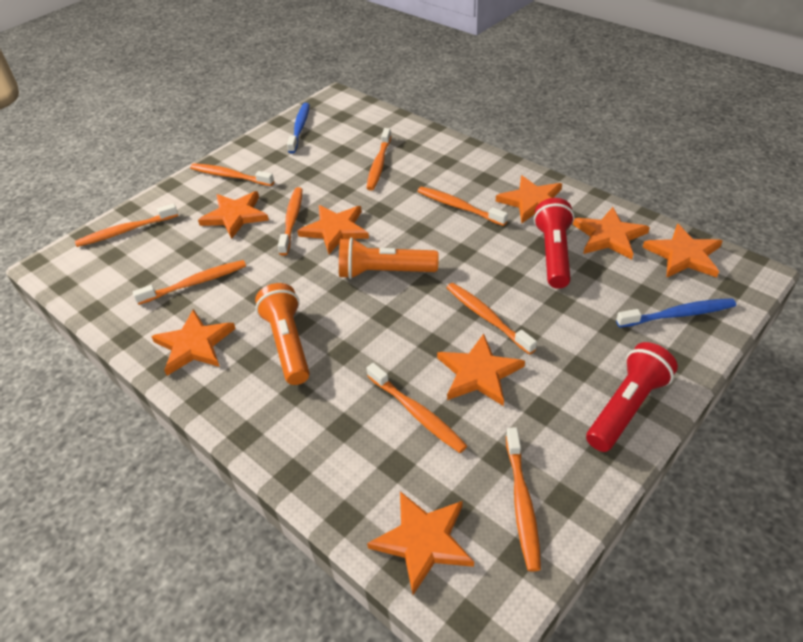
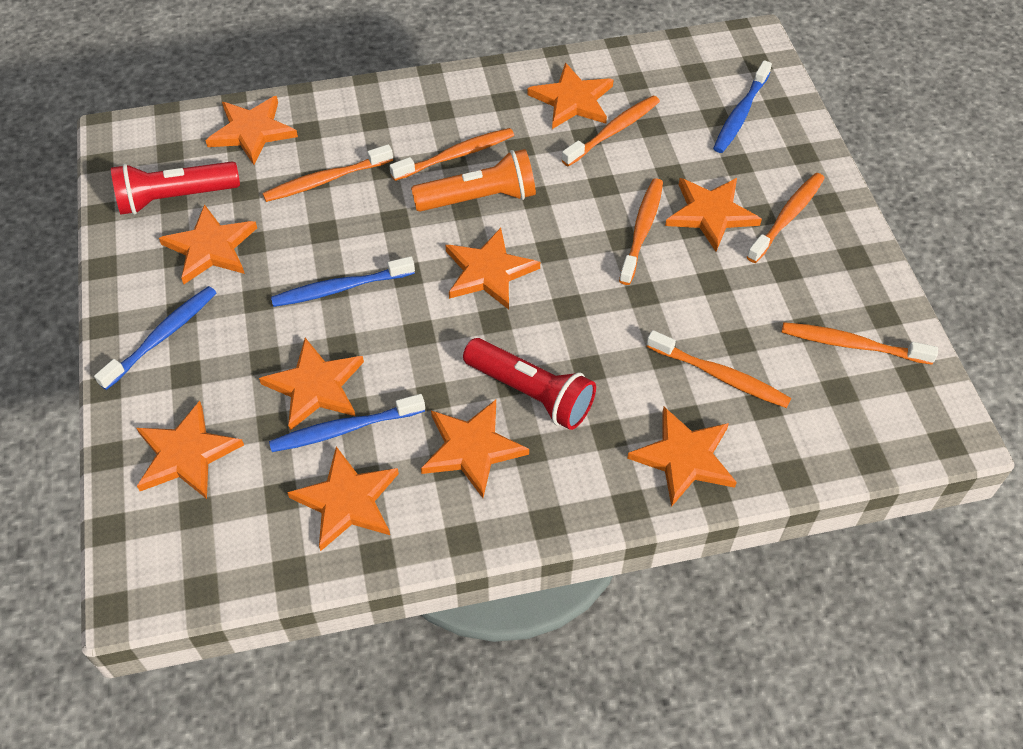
blue toothbrush: 2 -> 4
orange flashlight: 2 -> 1
orange star: 8 -> 10
orange toothbrush: 9 -> 7

